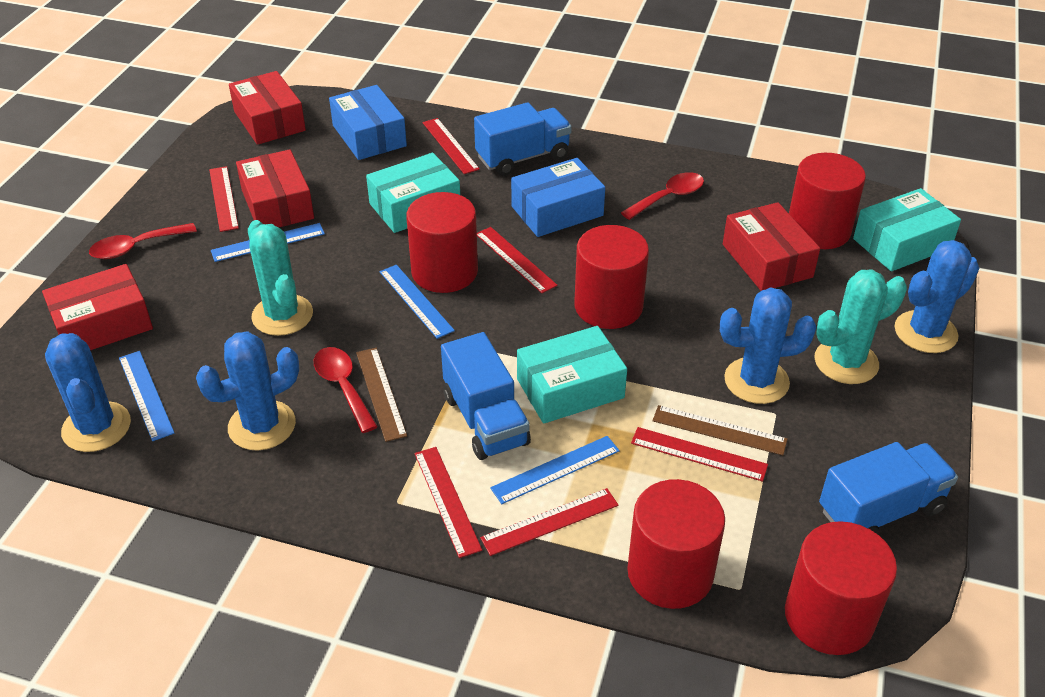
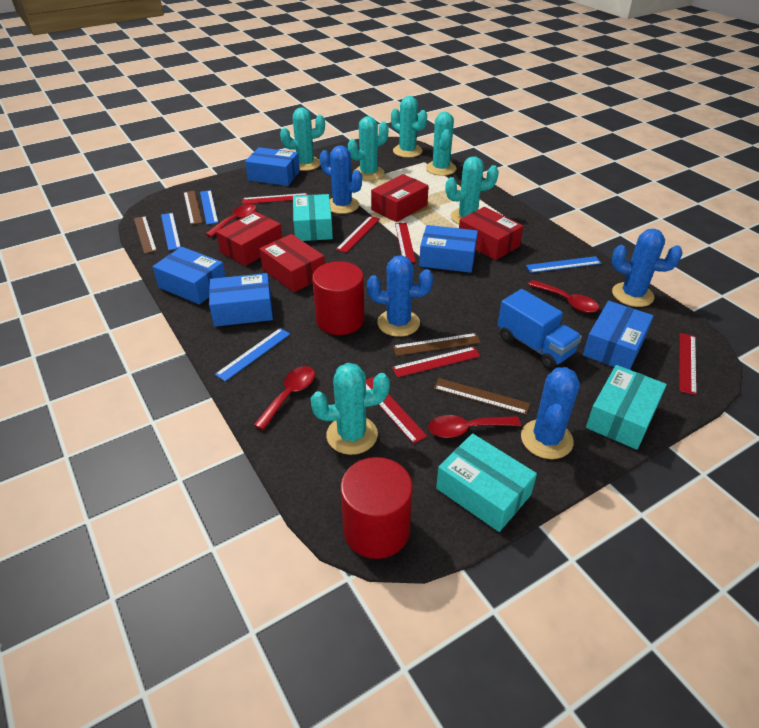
blue box: 2 -> 5
blue truck: 3 -> 1
brown ruler: 2 -> 4
red cylinder: 5 -> 2
red spoon: 3 -> 4
turquoise cactus: 2 -> 6

